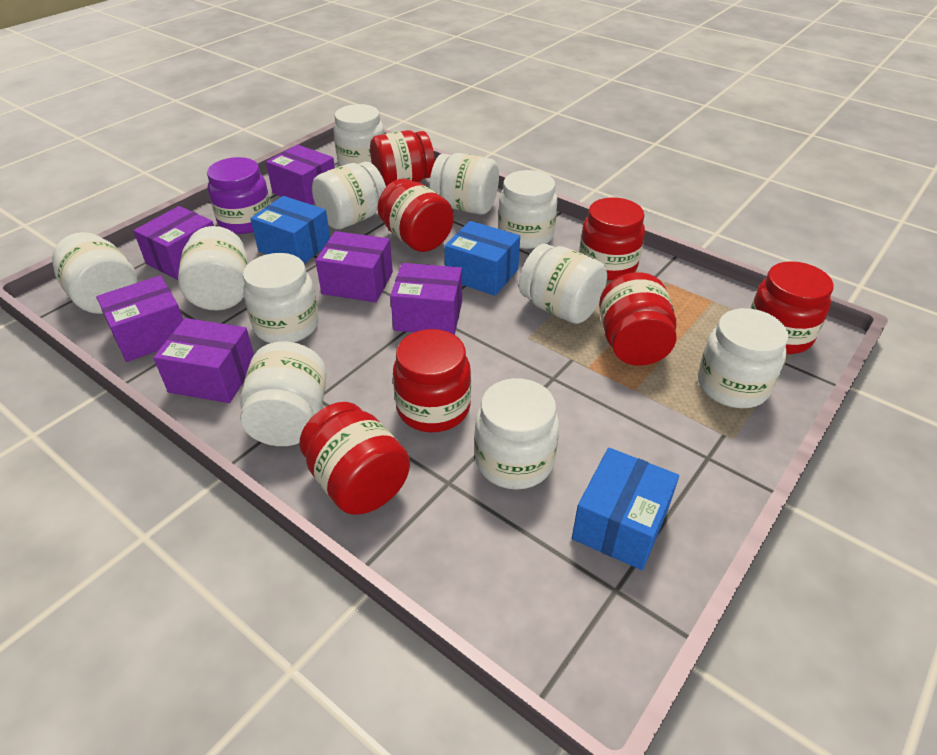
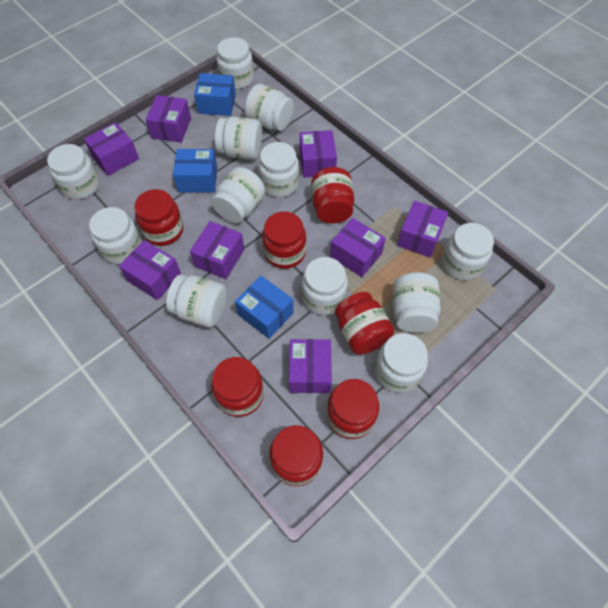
purple box: 6 -> 8
purple jar: 1 -> 0
white jar: 11 -> 12

